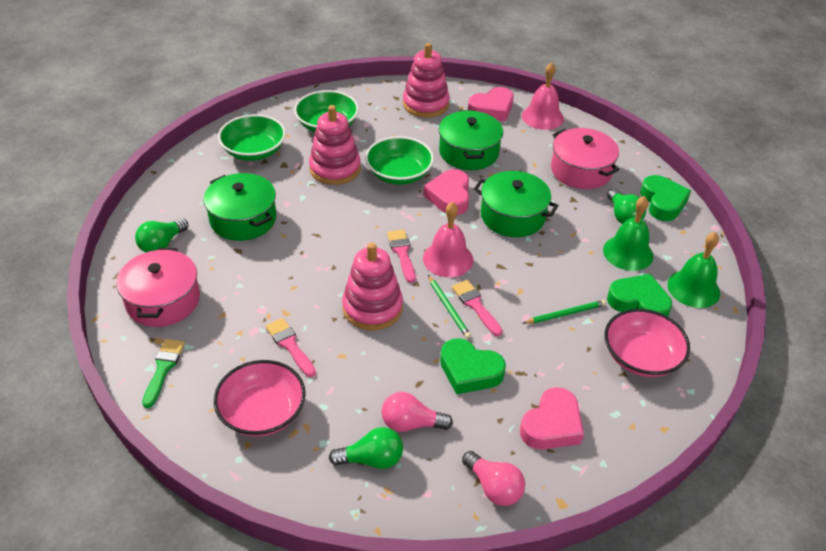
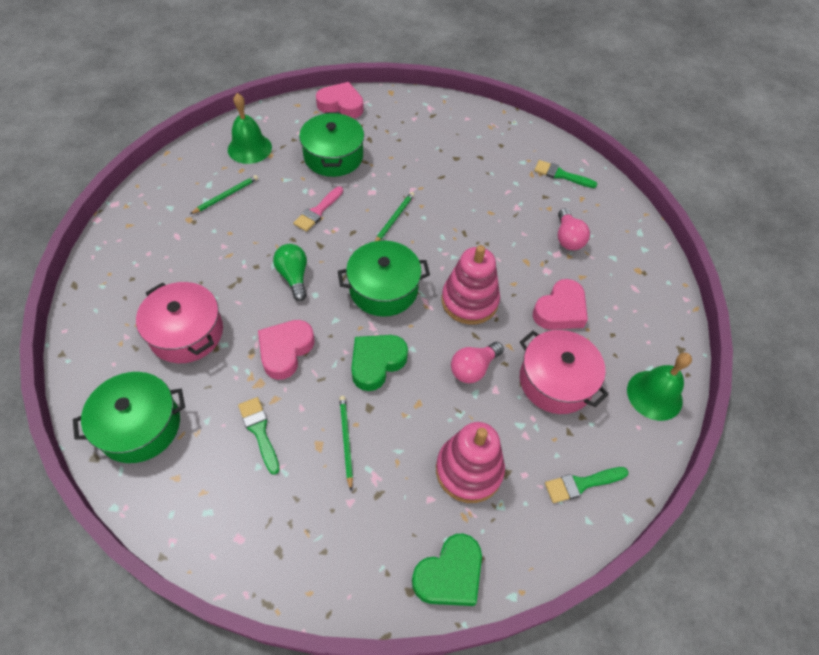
green bowl: 3 -> 0
green brush: 1 -> 3
green heart: 3 -> 2
green light bulb: 3 -> 1
green pencil: 2 -> 3
pink bell: 2 -> 0
pink bowl: 2 -> 0
pink brush: 3 -> 1
pink stacking toy: 3 -> 2

